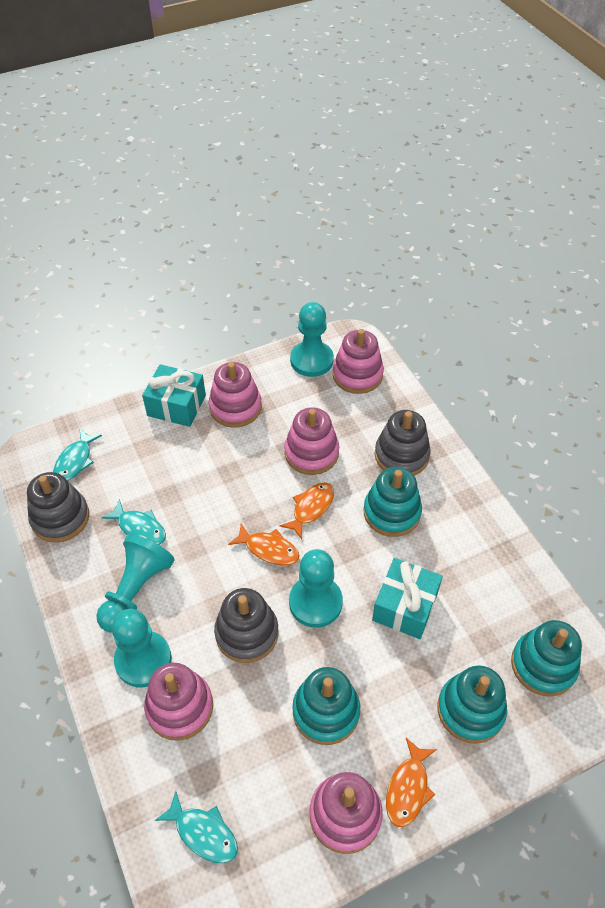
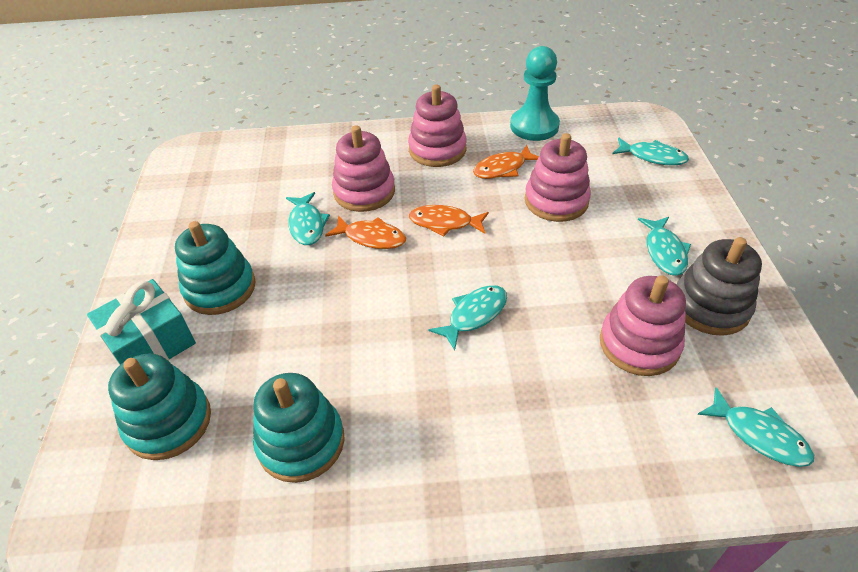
grey stacking toy: 3 -> 1
pink stacking toy: 5 -> 4
turquoise fish: 3 -> 5
turquoise gift: 2 -> 1
turquoise pawn: 4 -> 1
turquoise stacking toy: 4 -> 3

